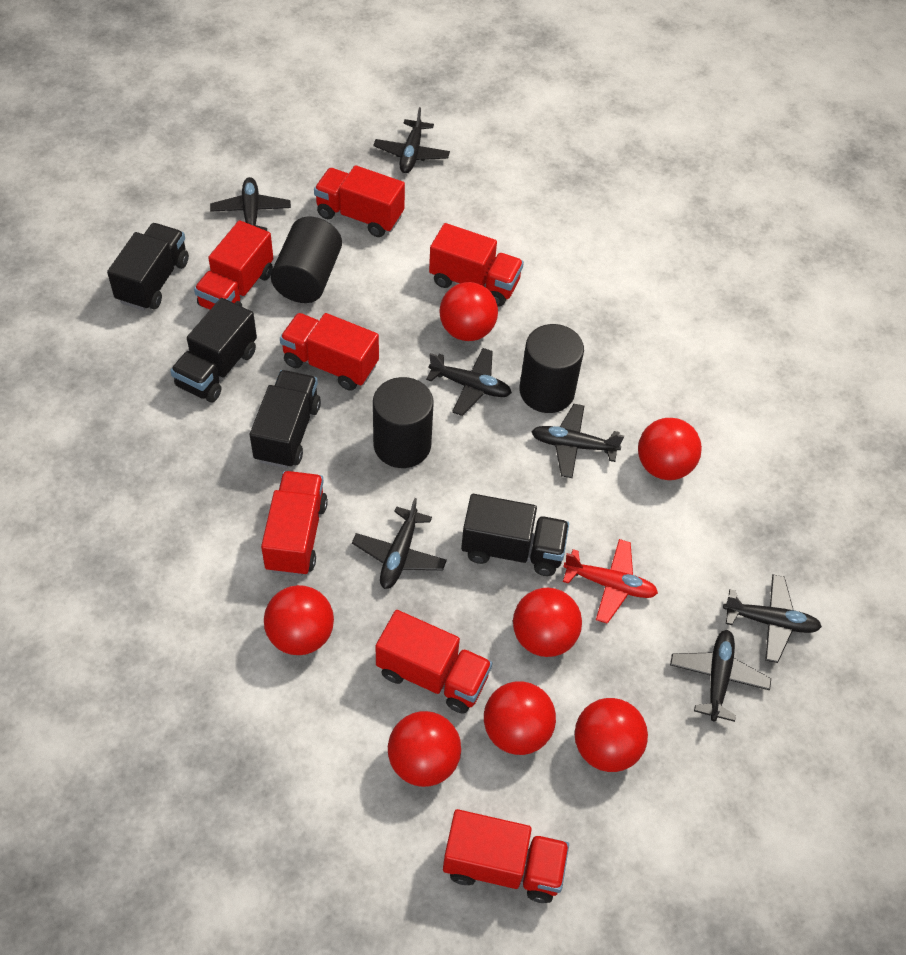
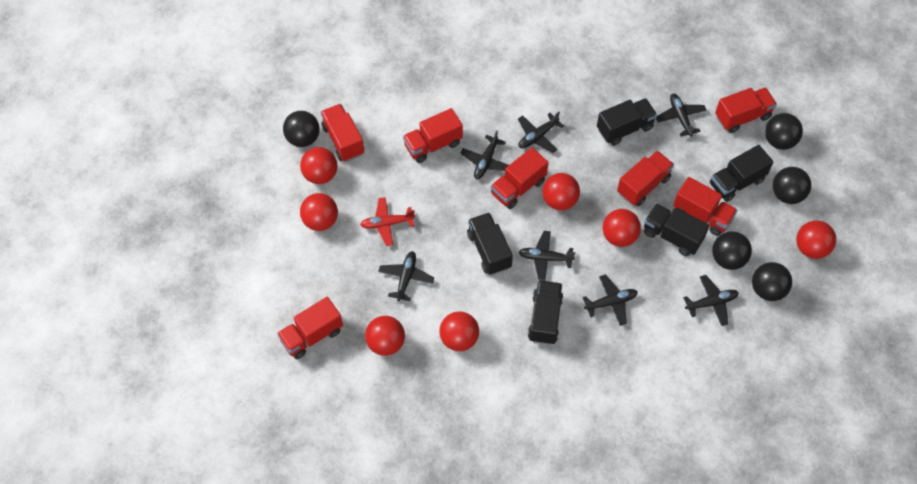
black ball: 0 -> 5
black cylinder: 3 -> 0
black truck: 4 -> 5

